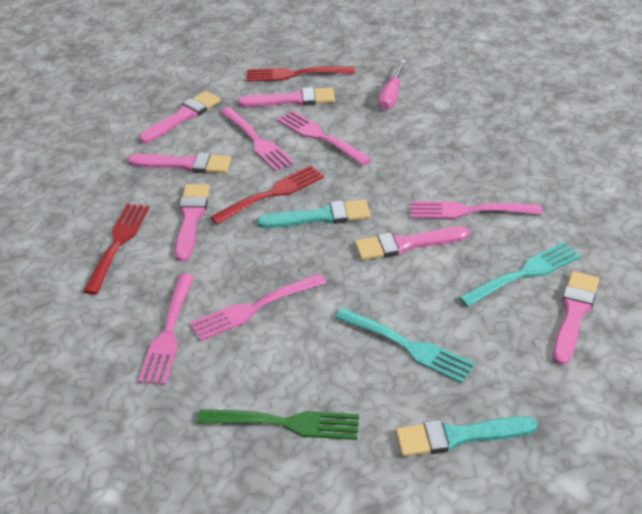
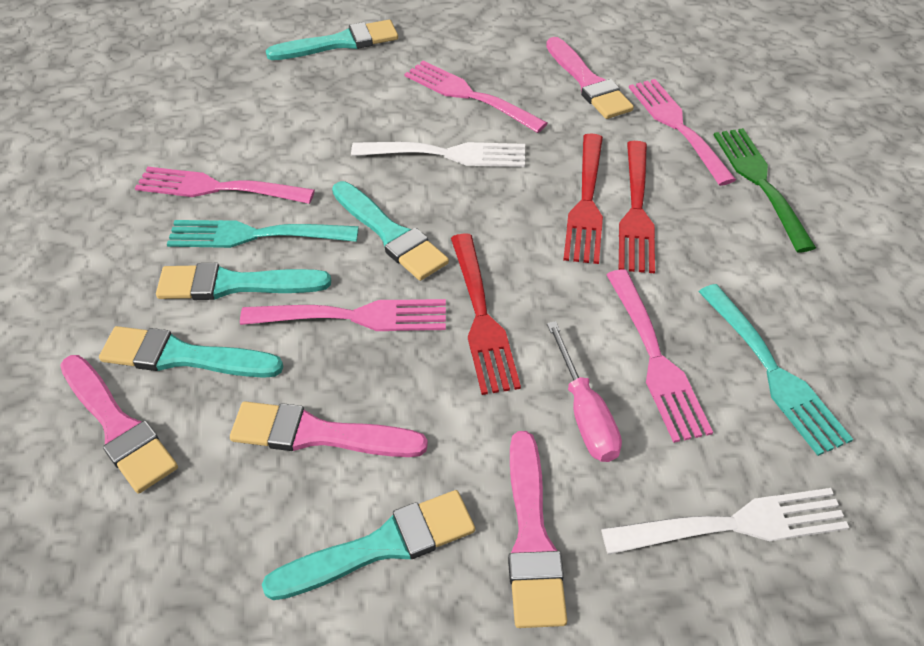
pink brush: 6 -> 4
turquoise brush: 2 -> 5
white fork: 0 -> 2

